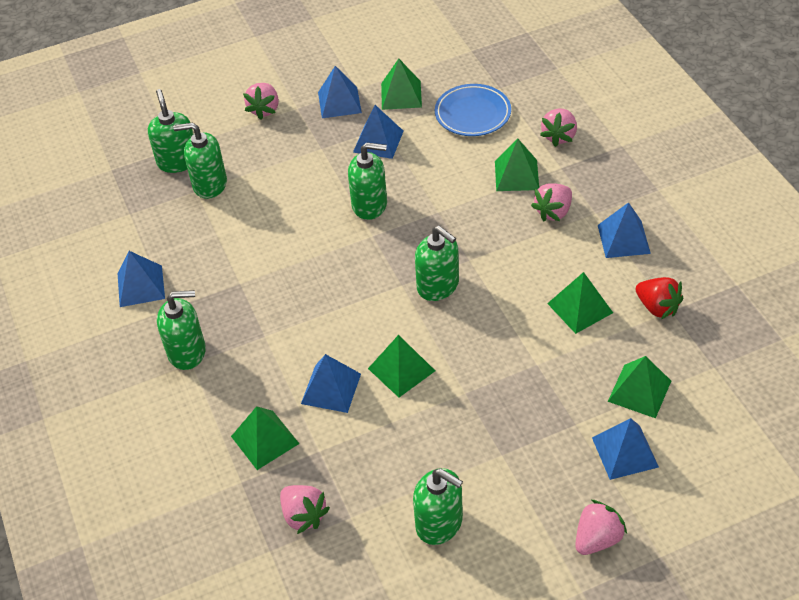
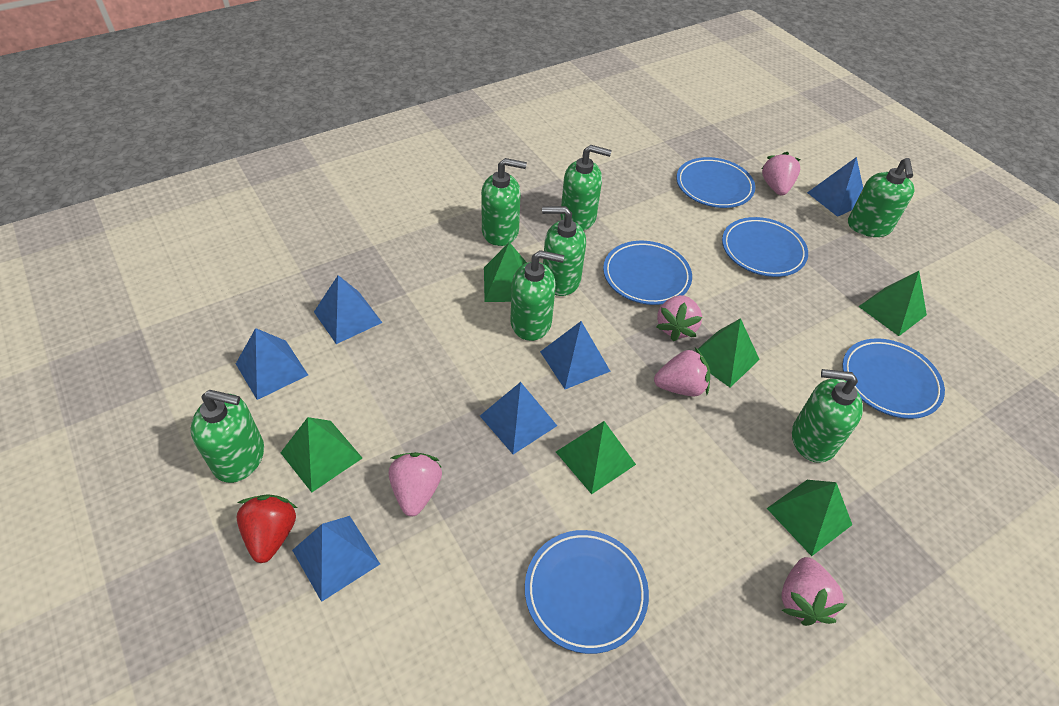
blue plate: 1 -> 5
green soap dispenser: 6 -> 7

